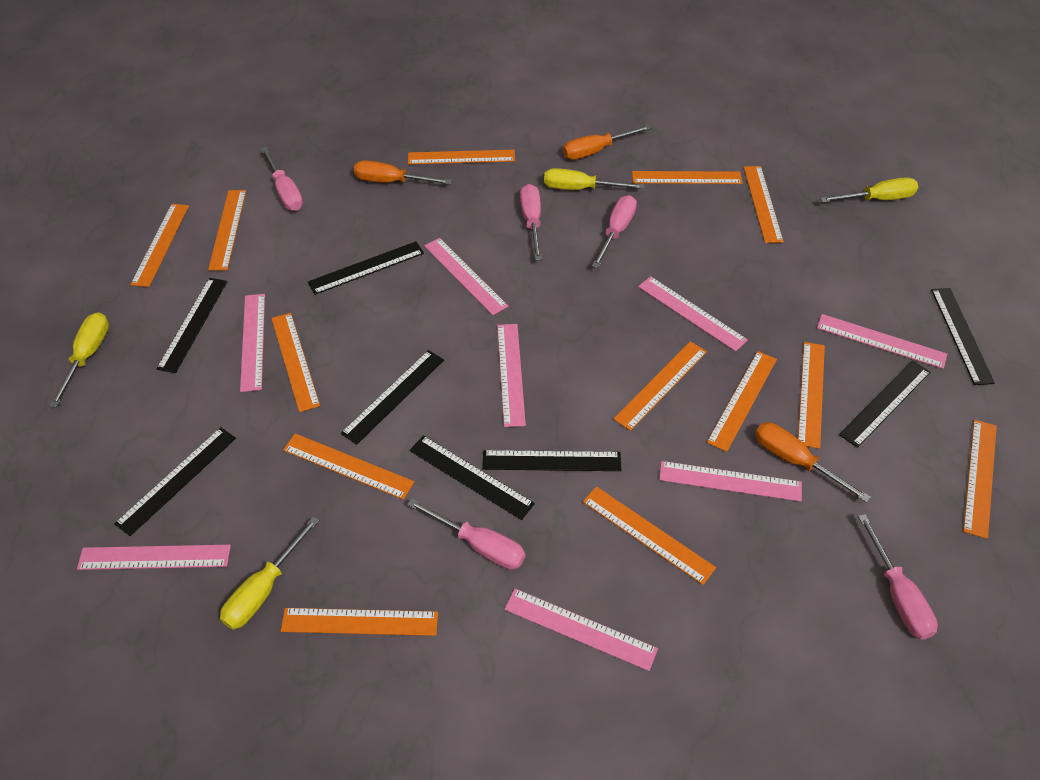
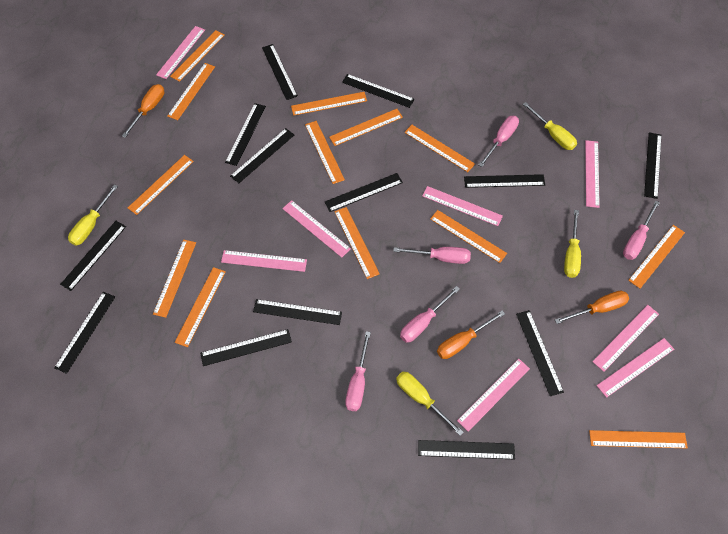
black ruler: 8 -> 13

